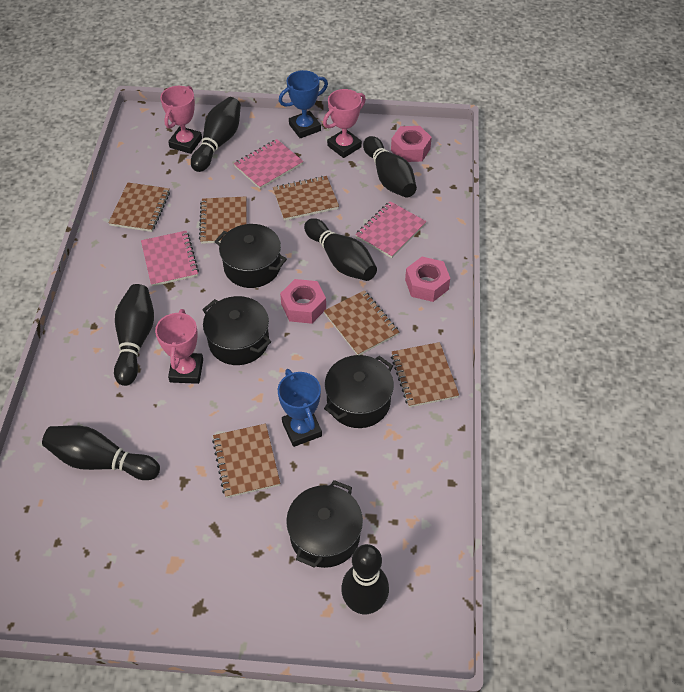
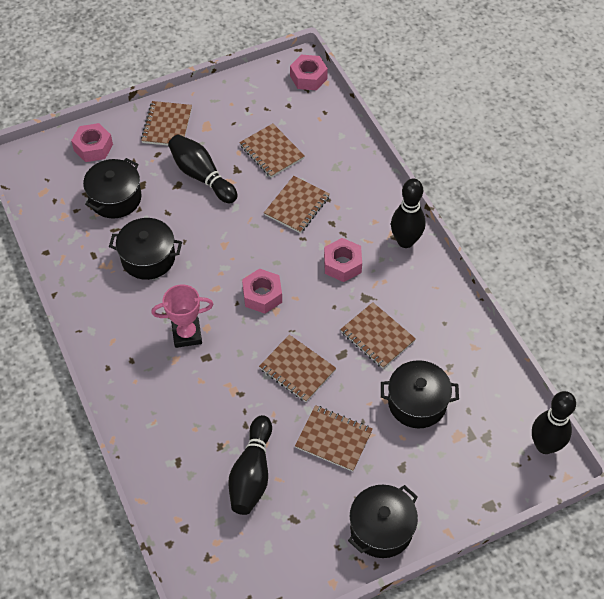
black bowling pin: 6 -> 4
blue trophy: 2 -> 0
pink notebook: 3 -> 0
pink nut: 3 -> 4
pink trophy: 3 -> 1

